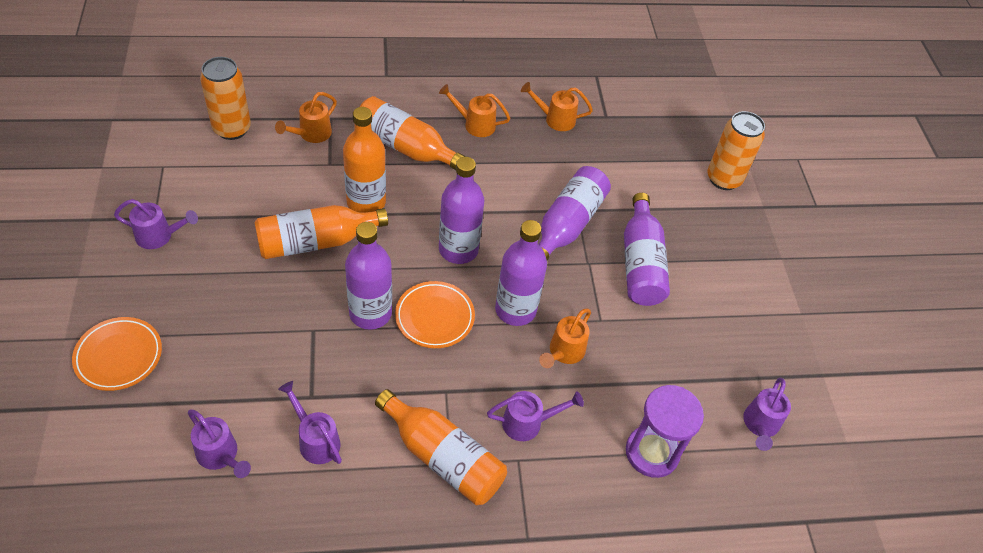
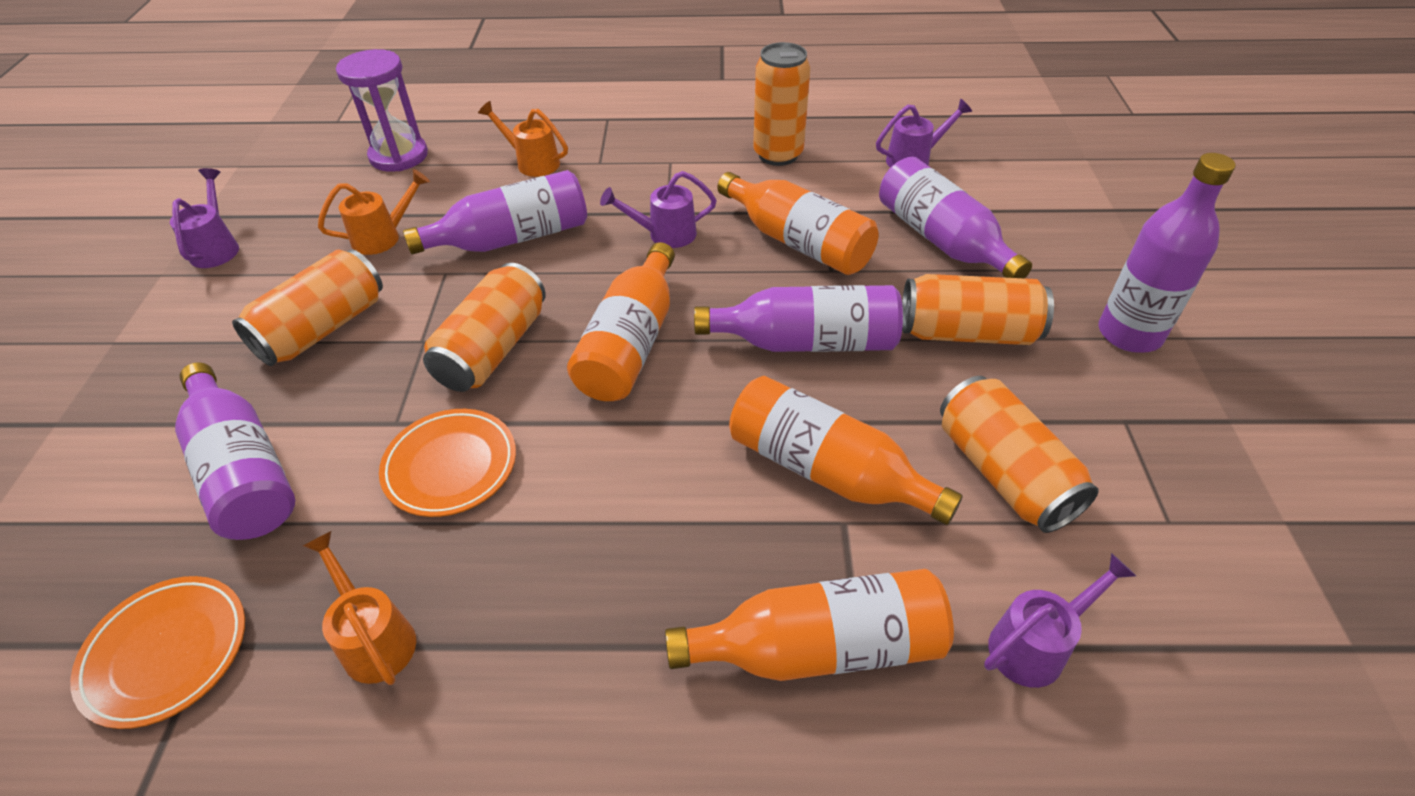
orange can: 2 -> 5
orange watering can: 4 -> 3
purple watering can: 5 -> 4

